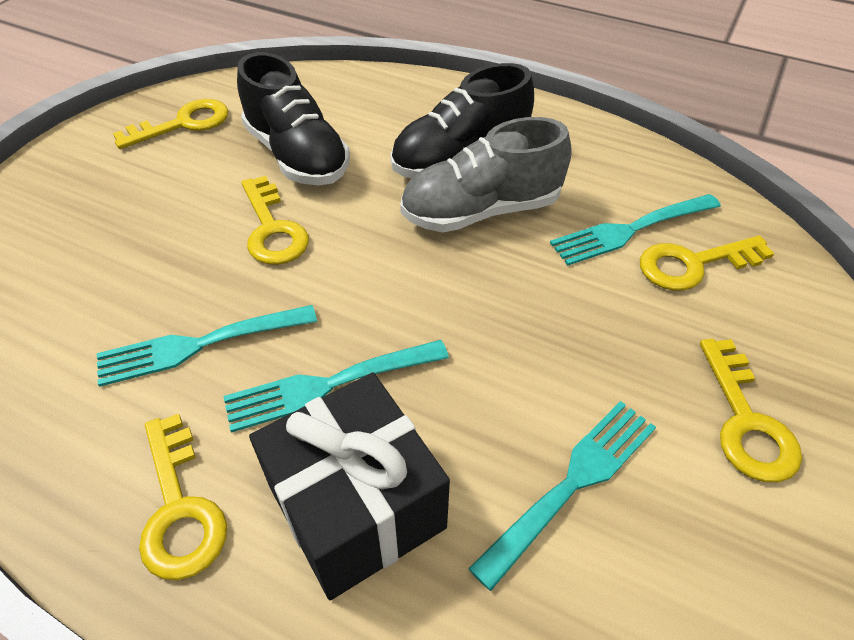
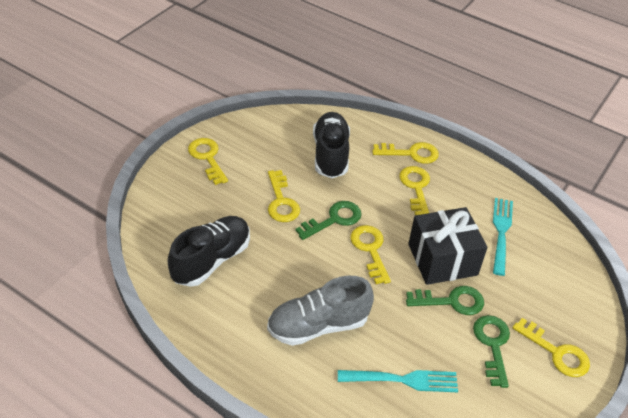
green key: 0 -> 3
turquoise fork: 4 -> 2
yellow key: 5 -> 6

